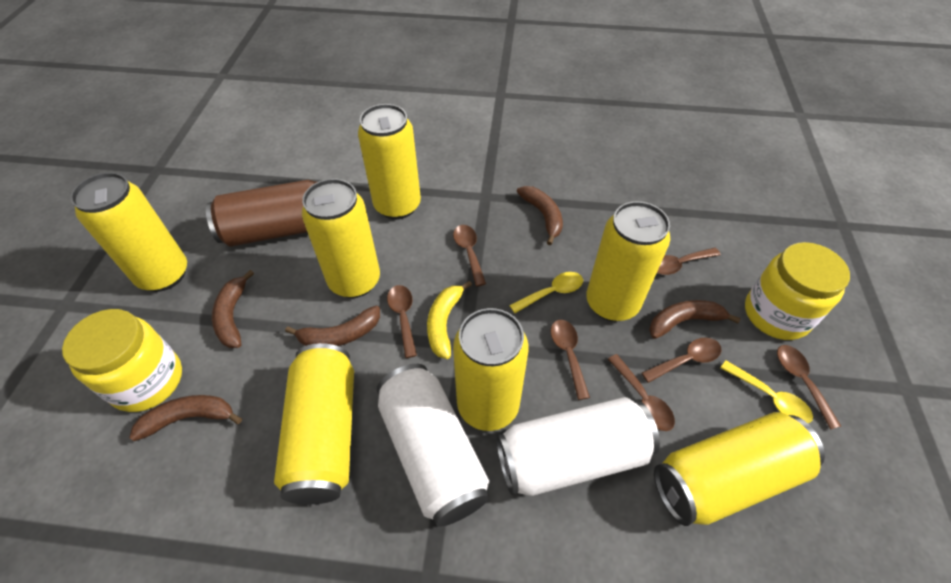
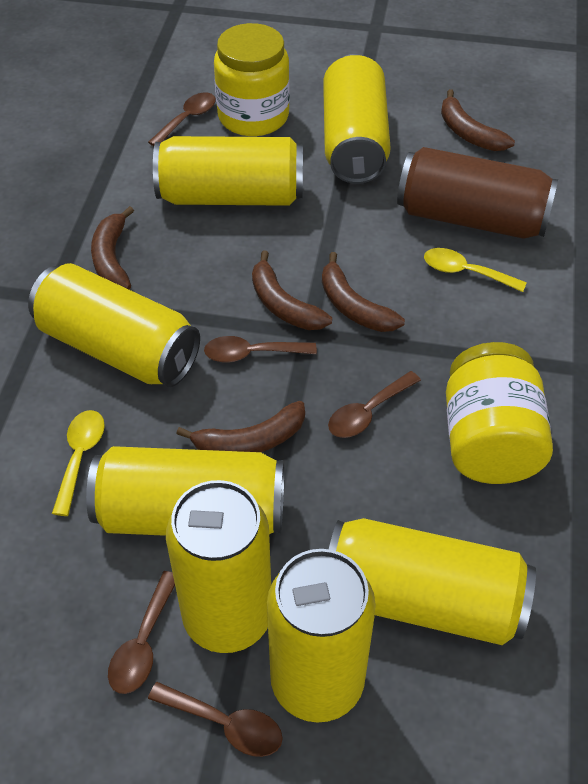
brown spoon: 7 -> 5
white can: 2 -> 0
yellow banana: 1 -> 0

